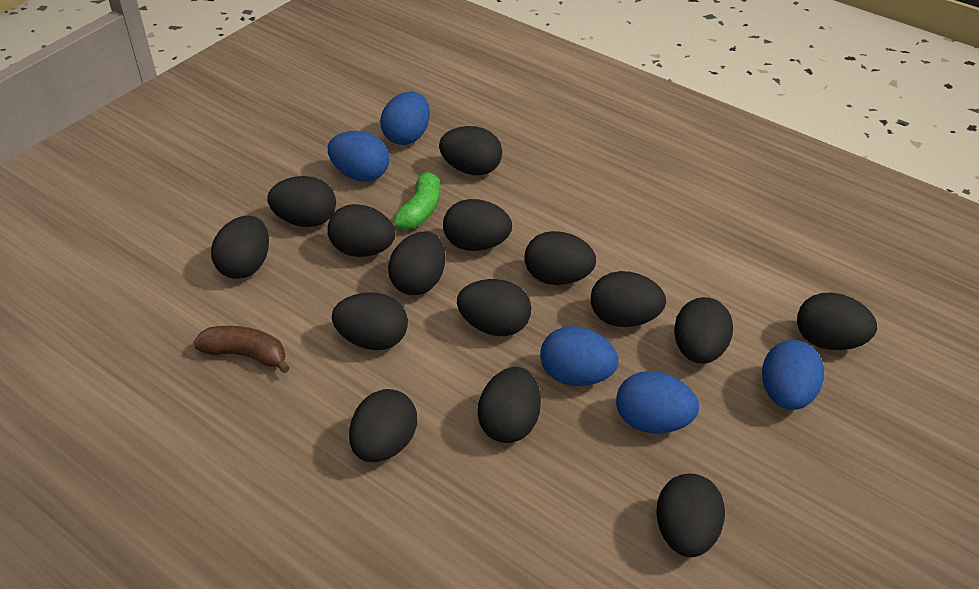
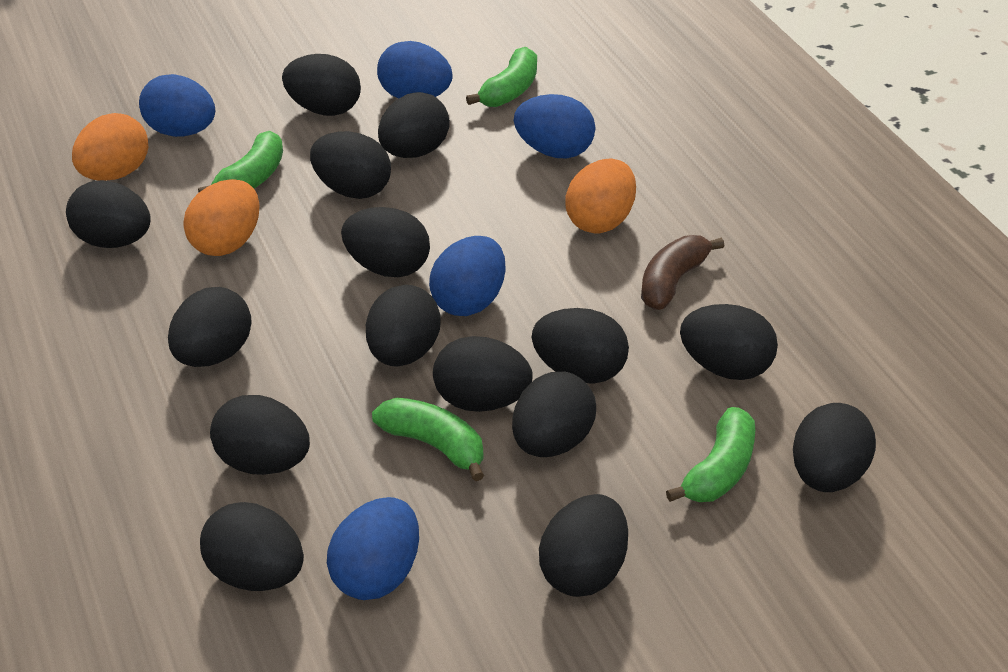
green banana: 1 -> 4
orange egg: 0 -> 3

